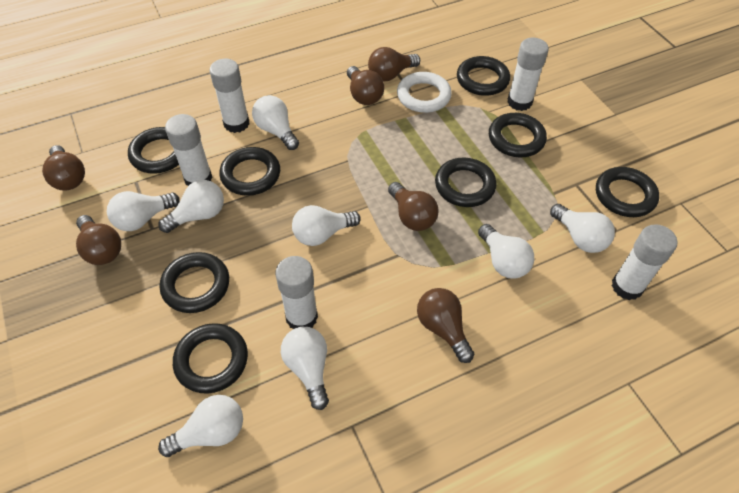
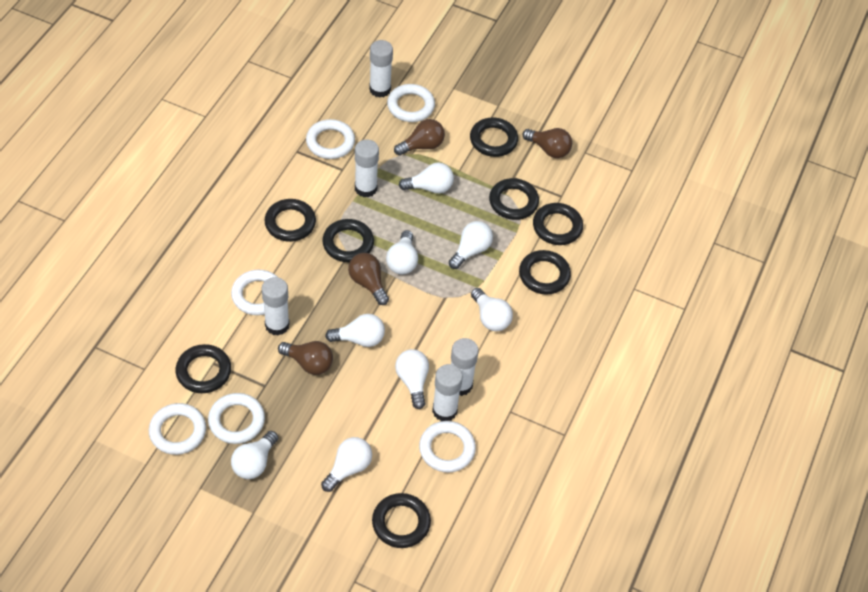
brown light bulb: 6 -> 4
white ring: 1 -> 6

